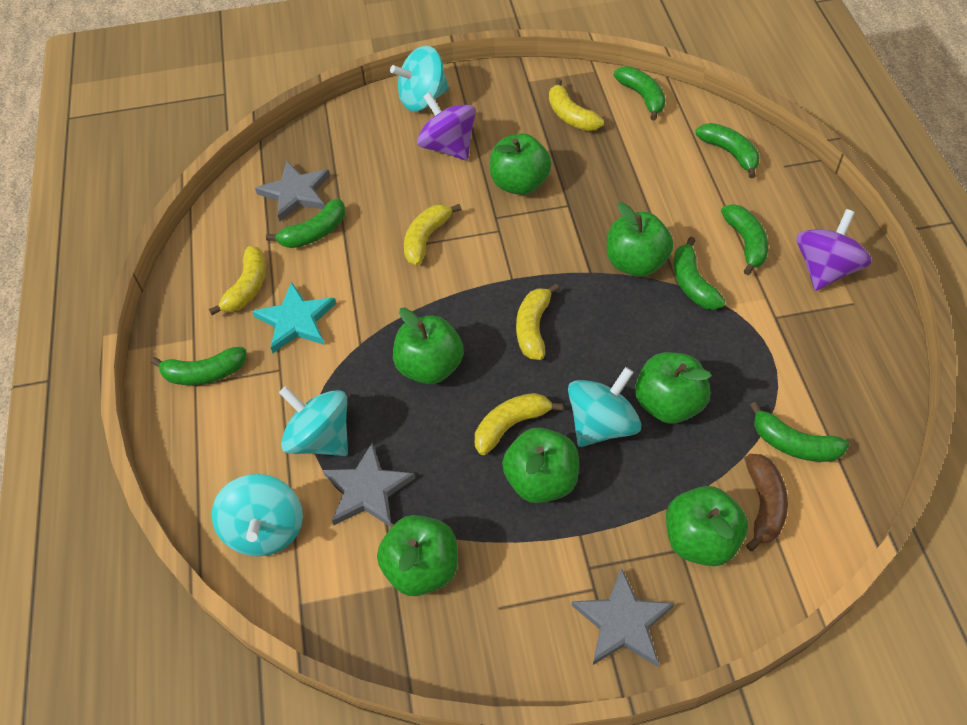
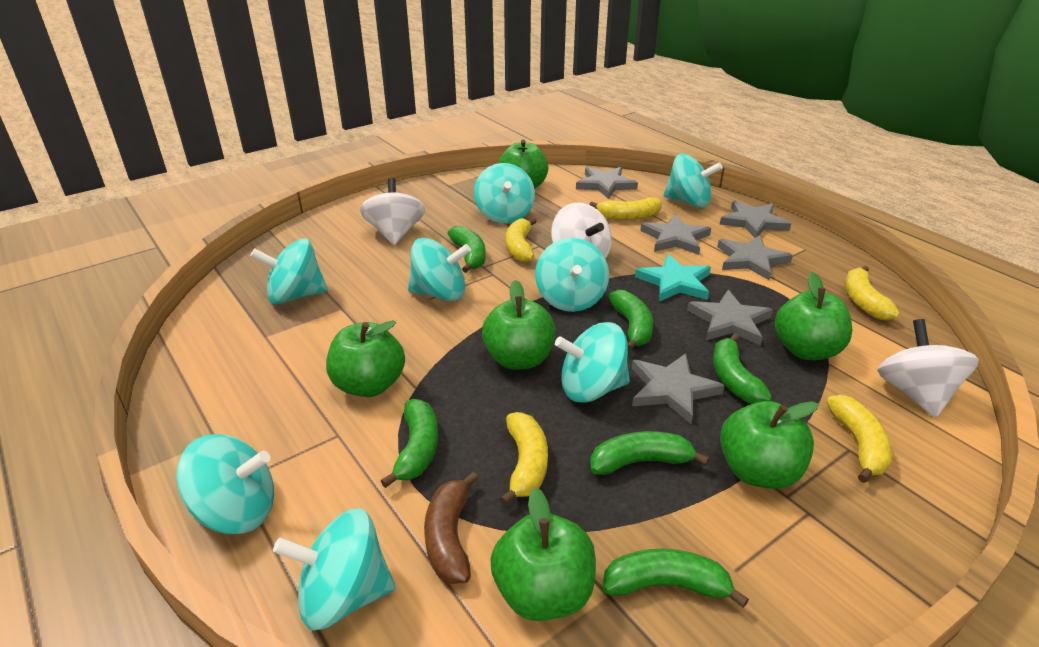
green apple: 7 -> 6
green banana: 7 -> 6
grey star: 3 -> 6
purple spinning top: 2 -> 0
turquoise spinning top: 4 -> 8
white spinning top: 0 -> 3

